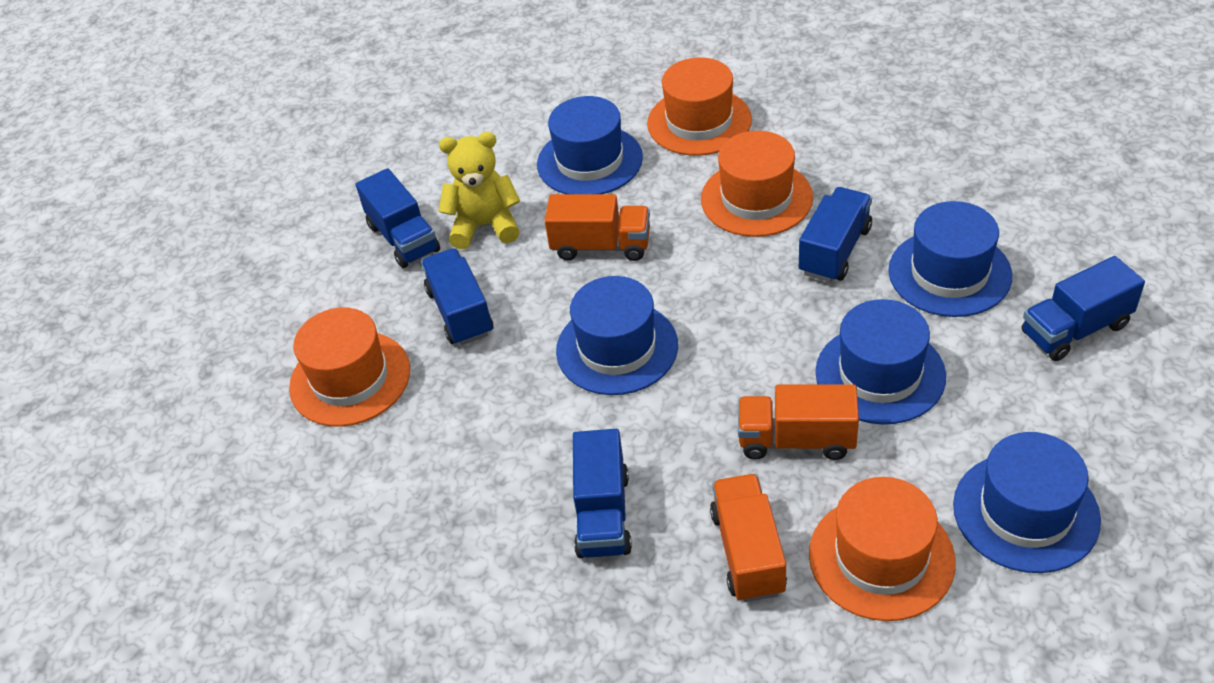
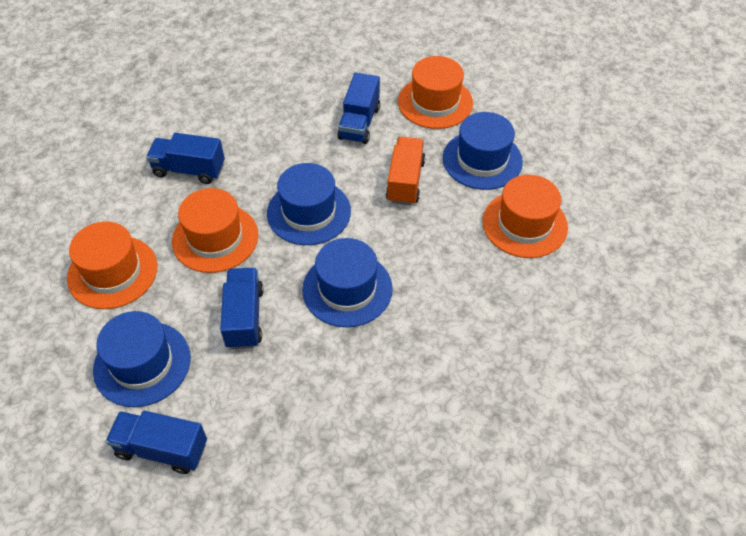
blue hat: 5 -> 4
blue truck: 5 -> 4
orange truck: 3 -> 1
yellow teddy bear: 1 -> 0

